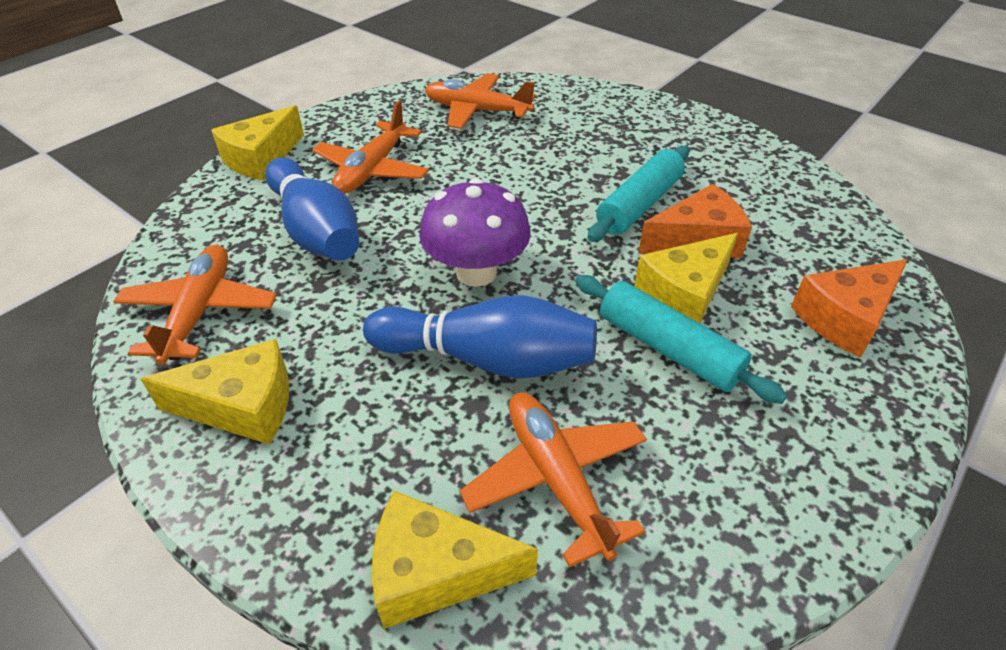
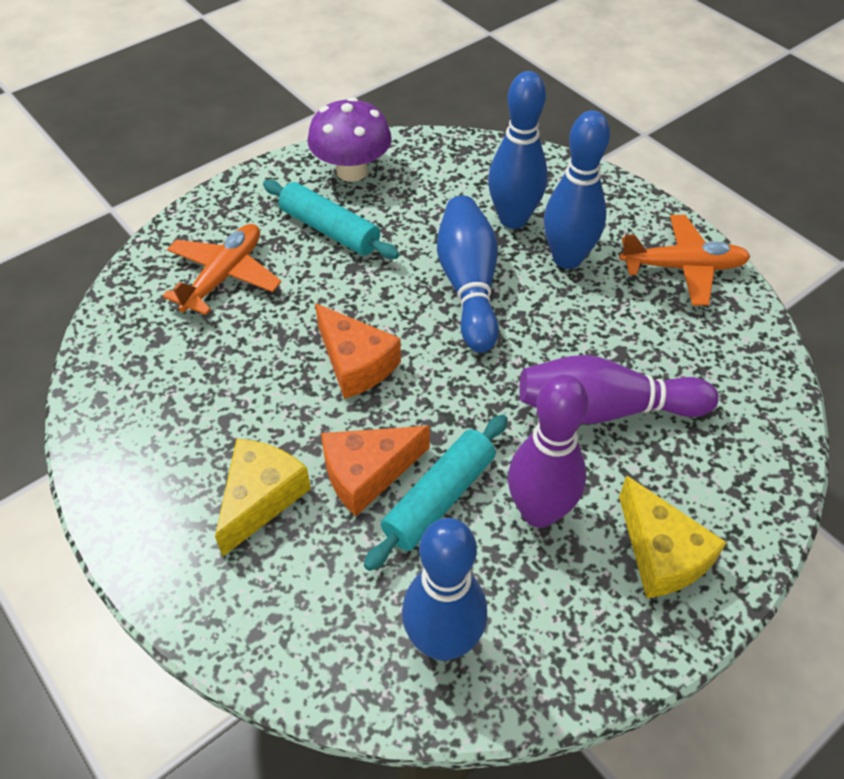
blue bowling pin: 2 -> 4
orange plane: 4 -> 2
purple bowling pin: 0 -> 2
yellow cheese: 4 -> 2

